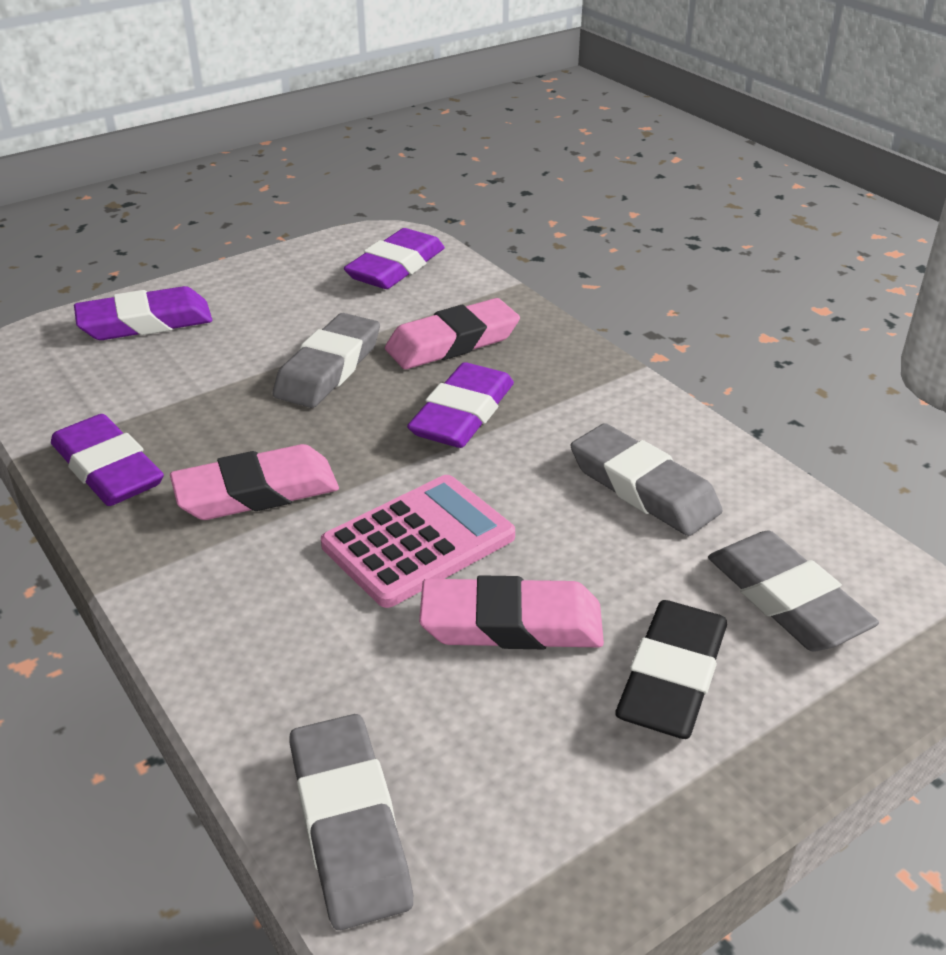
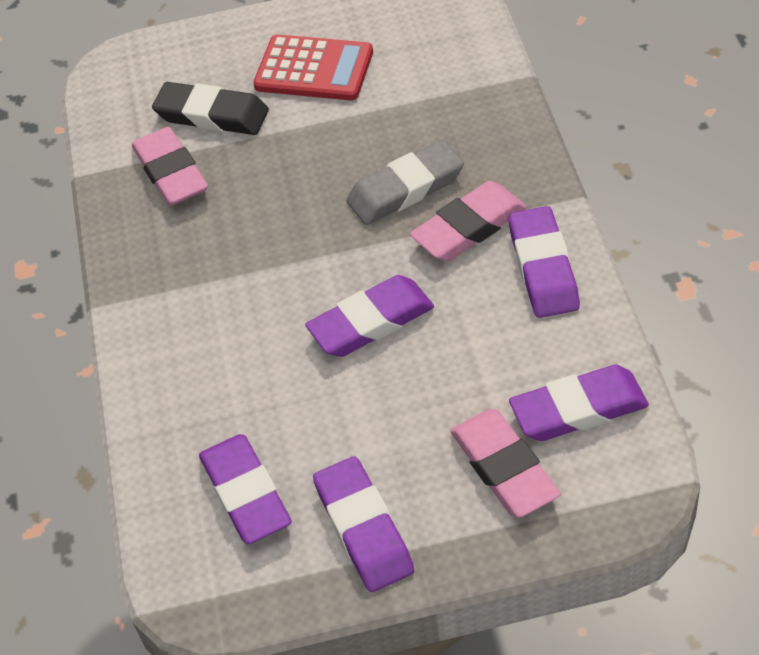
grey eraser: 4 -> 1
pink calculator: 1 -> 0
purple eraser: 4 -> 5
red calculator: 0 -> 1

